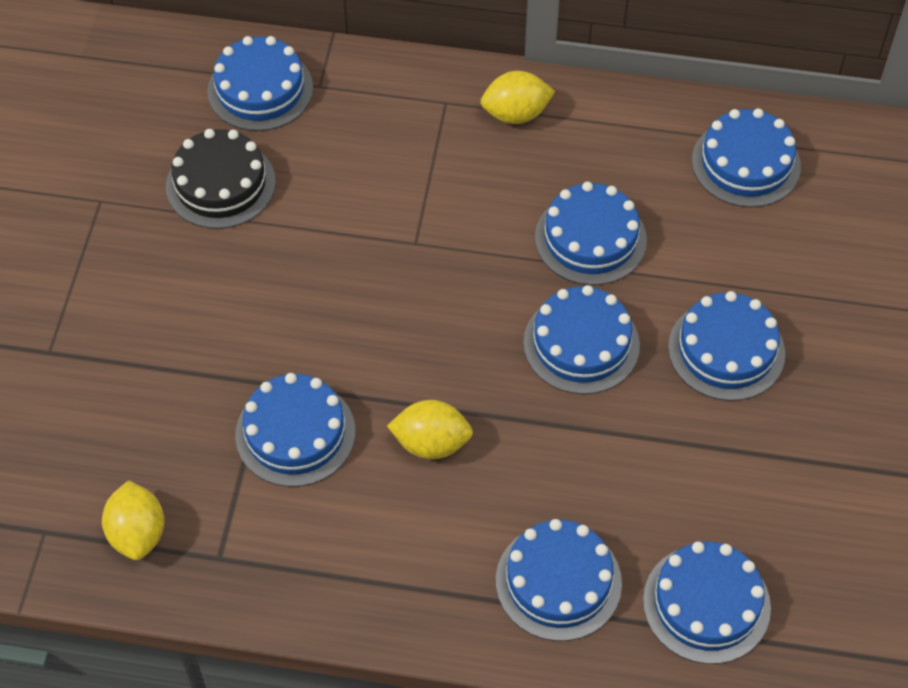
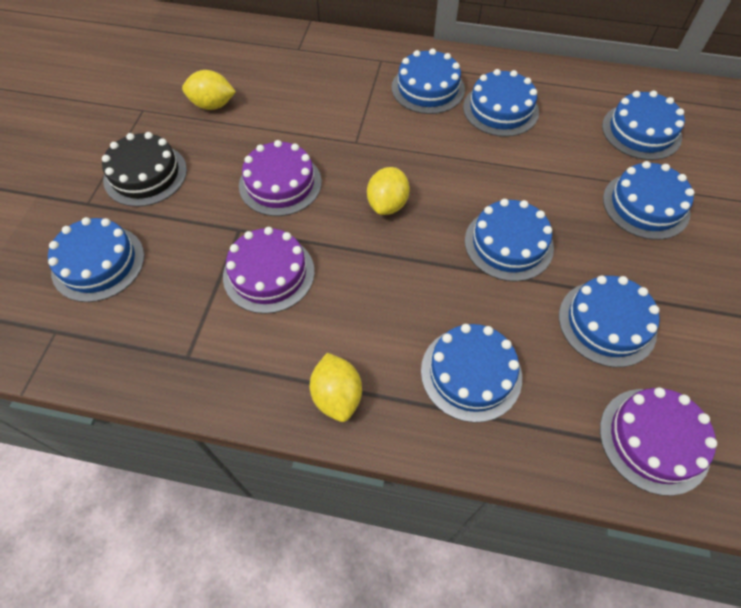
purple cake: 0 -> 3

